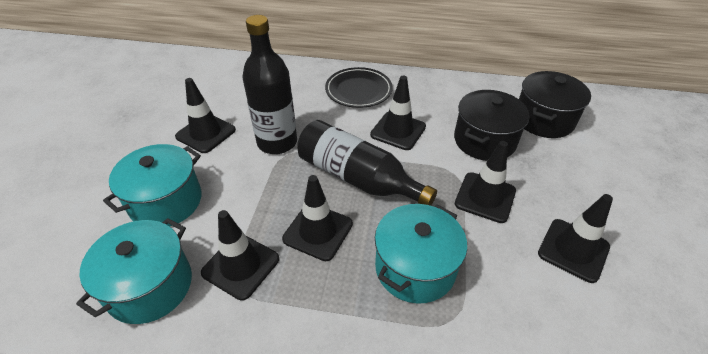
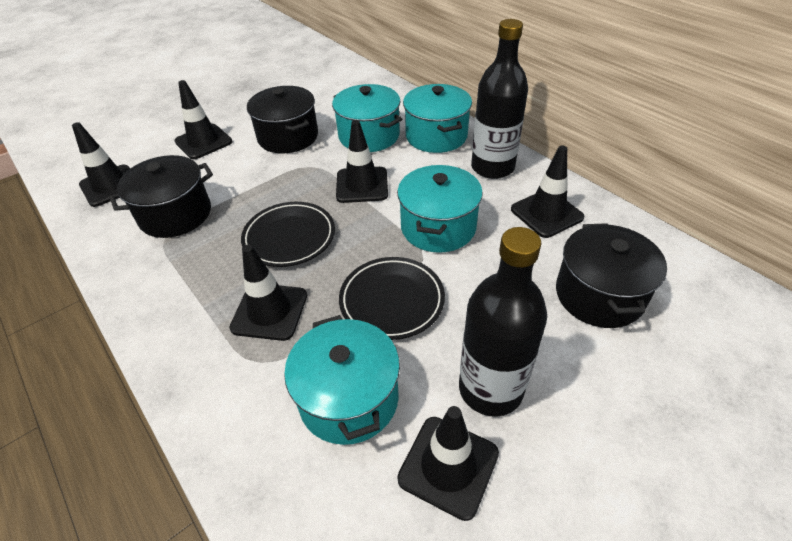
black plate: 1 -> 2
black pot: 2 -> 3
turquoise pot: 3 -> 4

